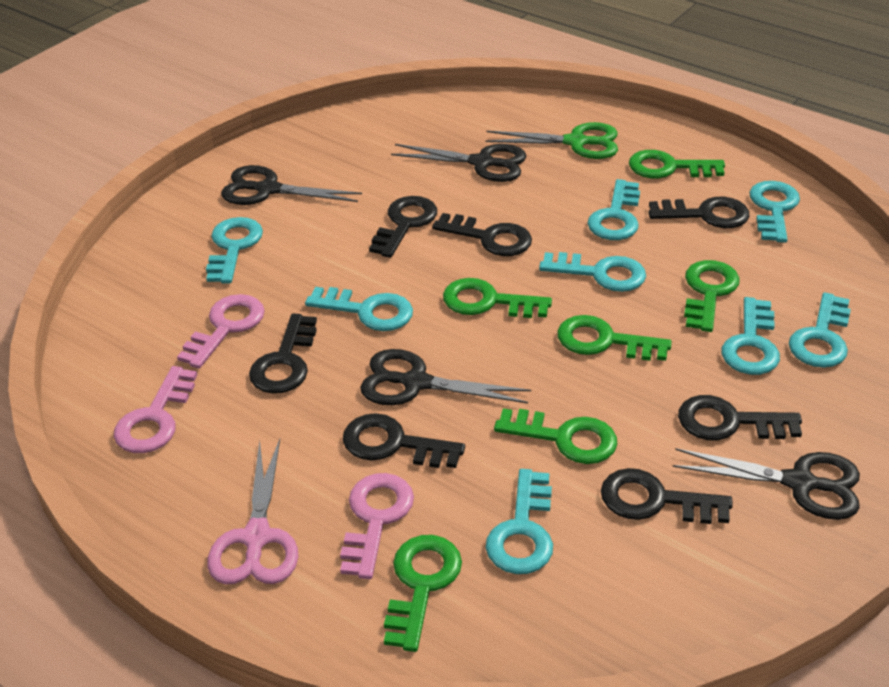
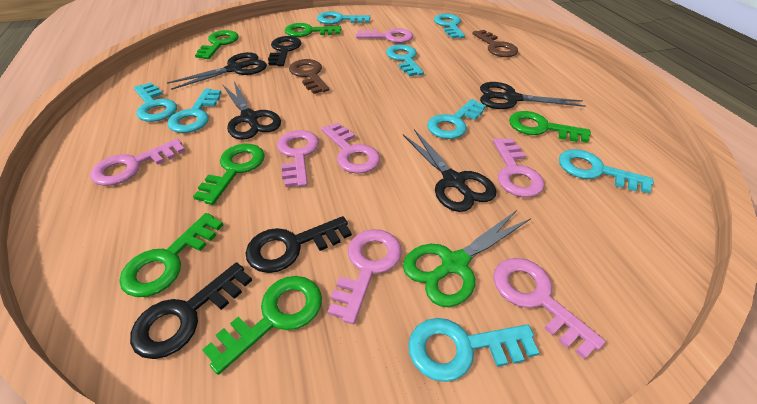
black key: 7 -> 3
brown key: 0 -> 2
pink key: 3 -> 7
pink scissors: 1 -> 0

